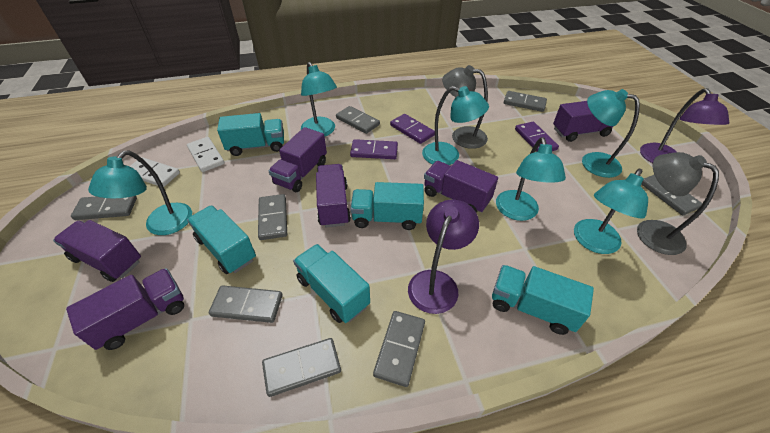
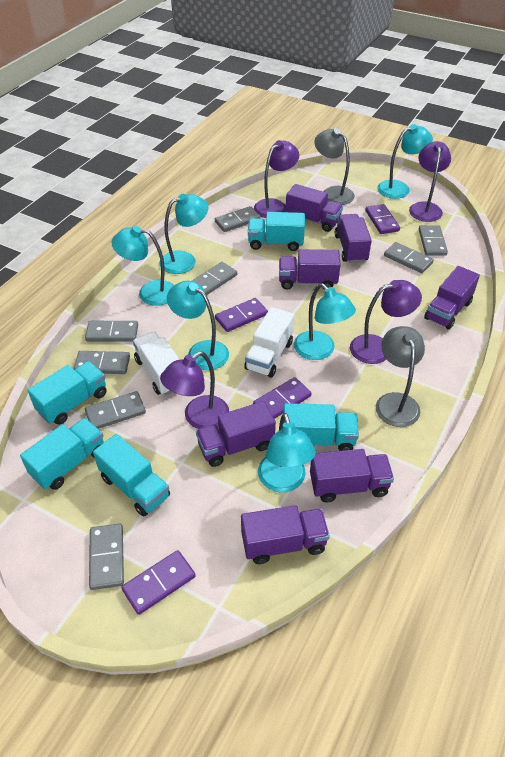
purple domino: 3 -> 4
purple lamp: 2 -> 4
purple truck: 6 -> 7
white domino: 2 -> 0
white truck: 0 -> 2

